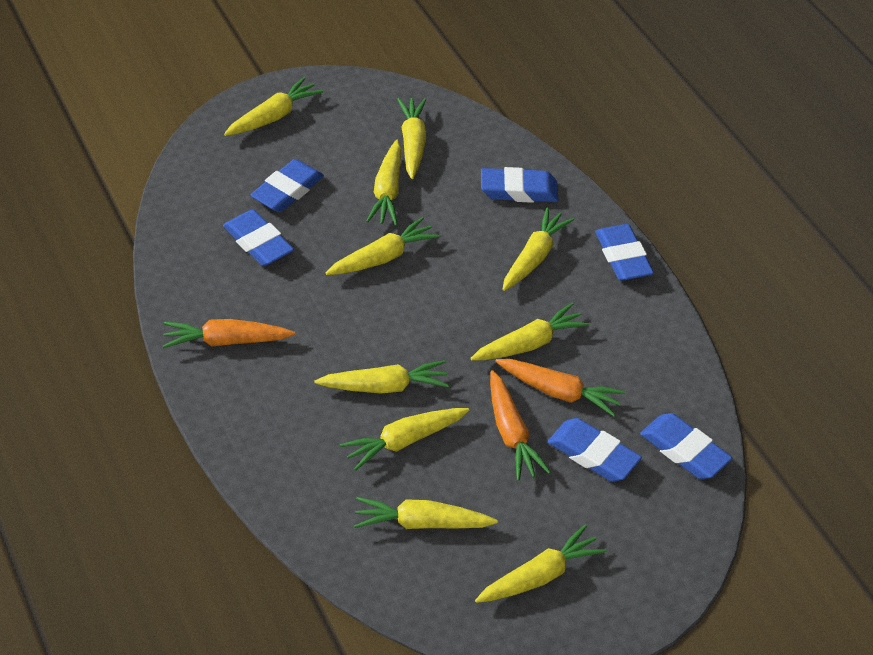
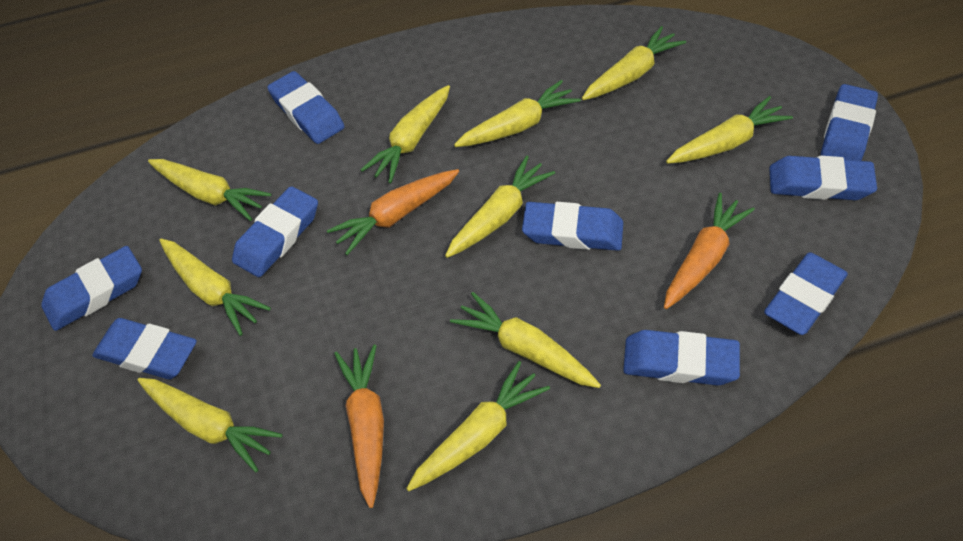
blue eraser: 6 -> 9

